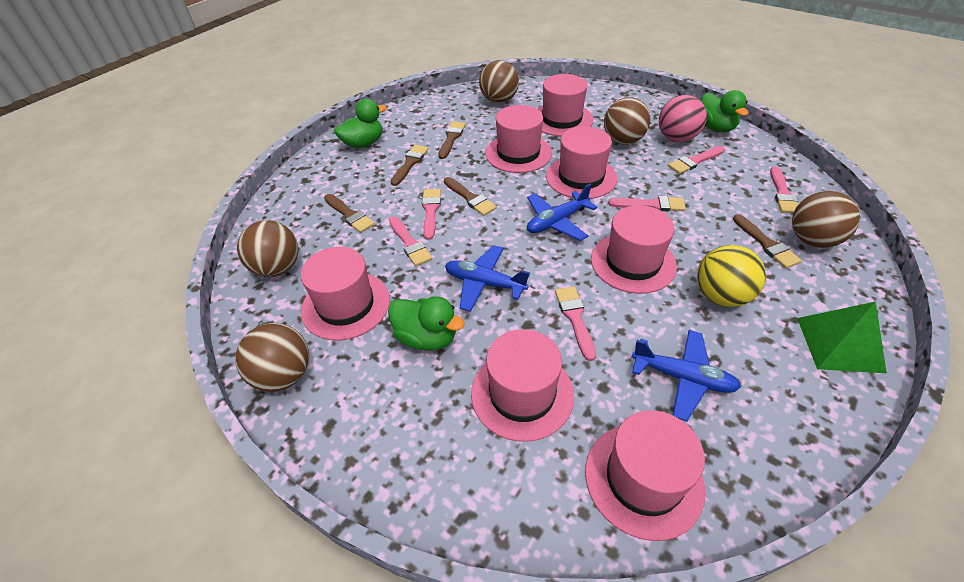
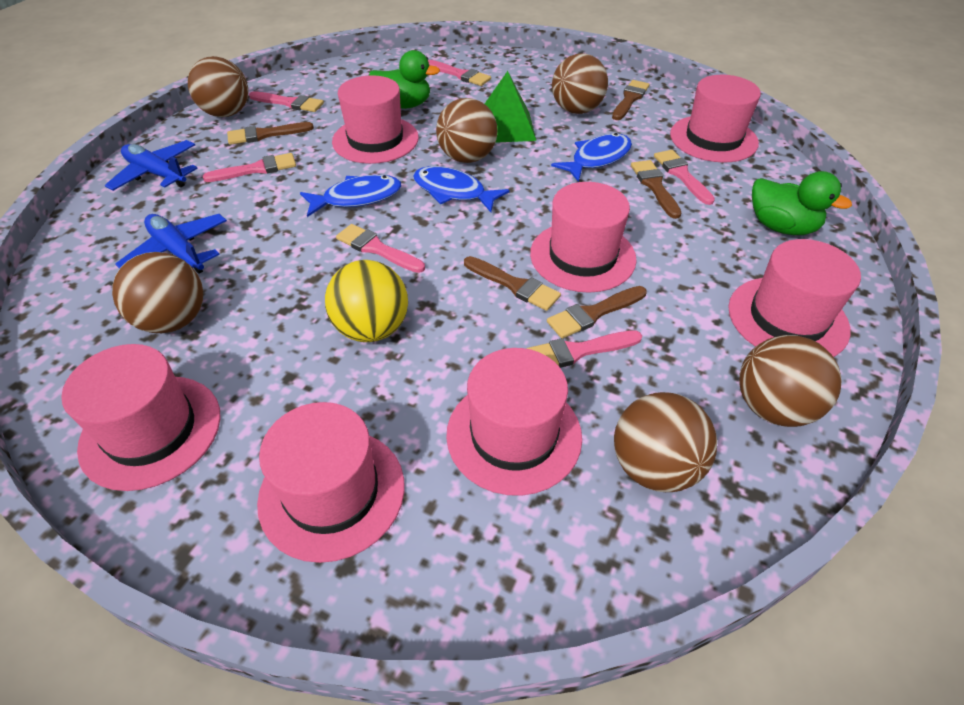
blue fish: 0 -> 3
blue plane: 3 -> 2
brown ball: 5 -> 6
green duck: 3 -> 2
pink ball: 1 -> 0

